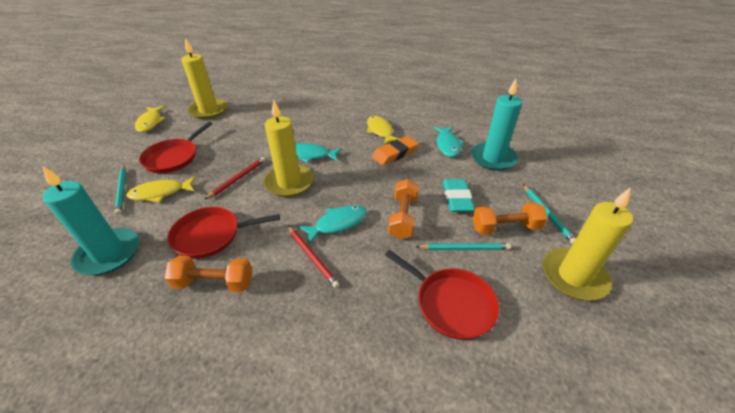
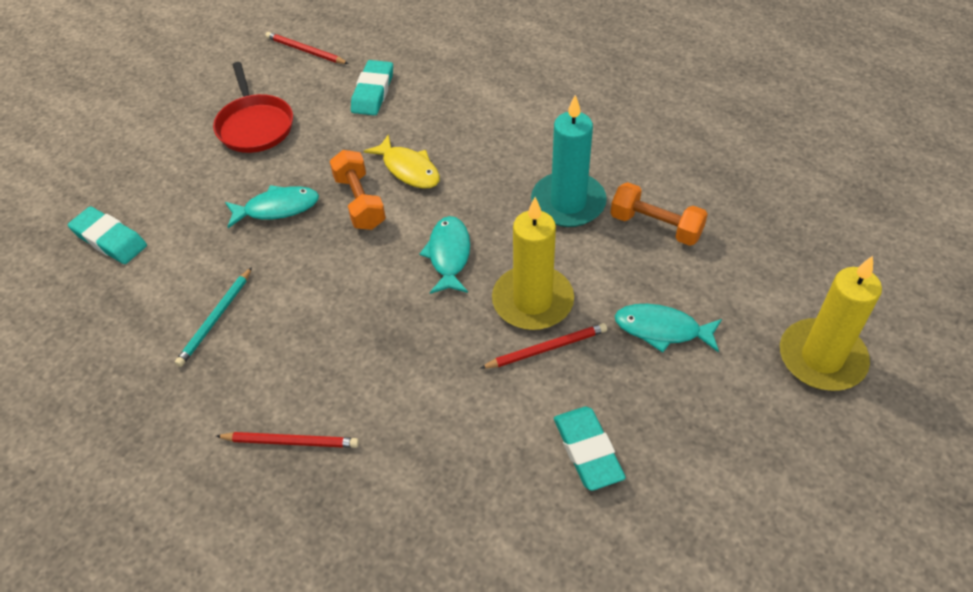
orange dumbbell: 3 -> 2
orange eraser: 1 -> 0
red pan: 3 -> 1
red pencil: 2 -> 3
turquoise candle: 2 -> 1
turquoise eraser: 1 -> 3
turquoise pencil: 3 -> 1
yellow candle: 3 -> 2
yellow fish: 3 -> 1

